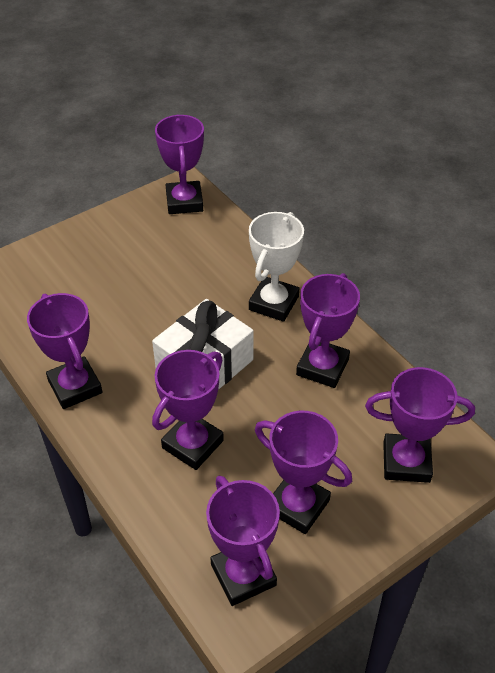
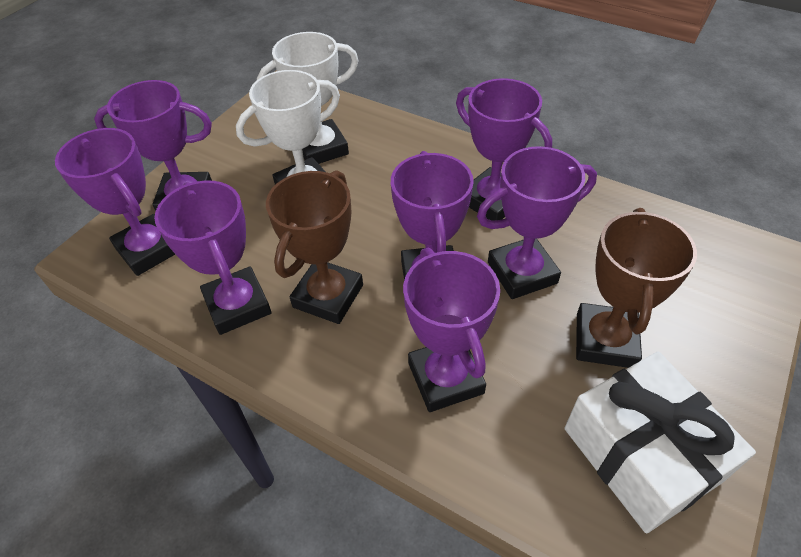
brown trophy: 0 -> 2
white trophy: 1 -> 2

